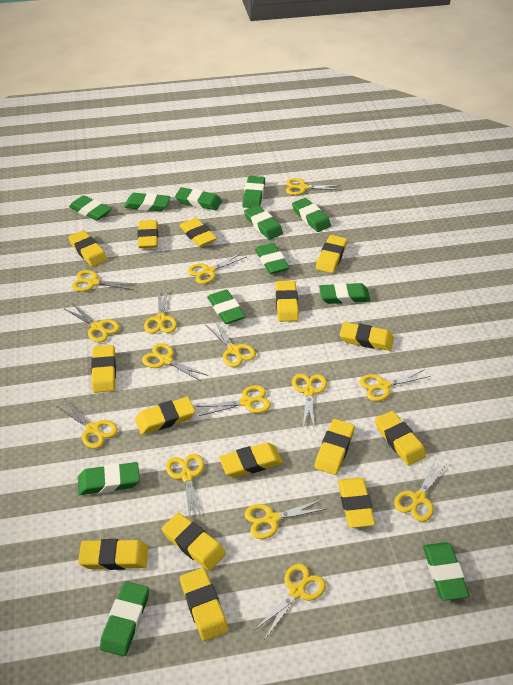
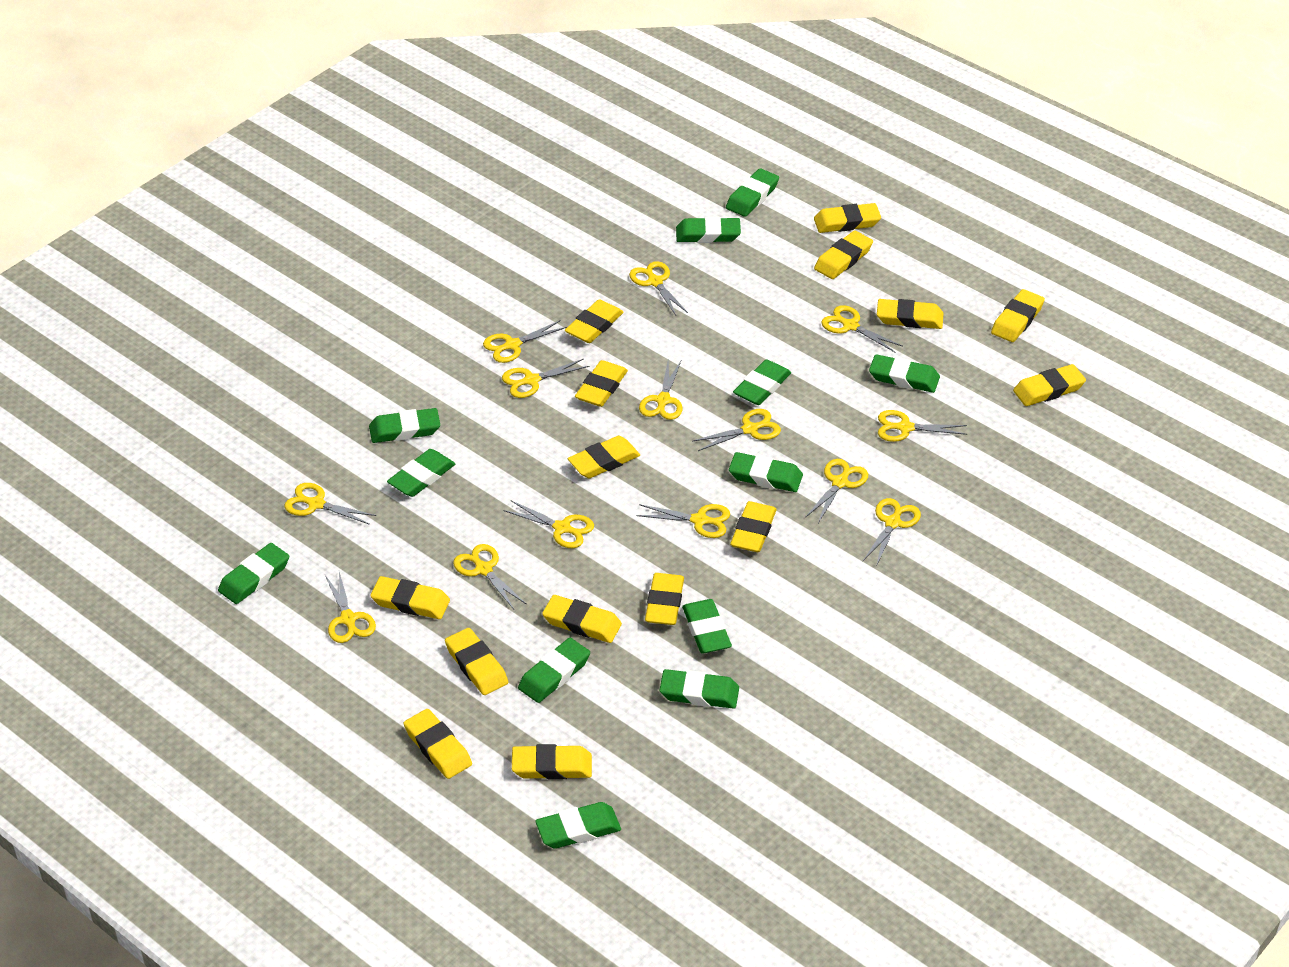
yellow scissors: 15 -> 14

